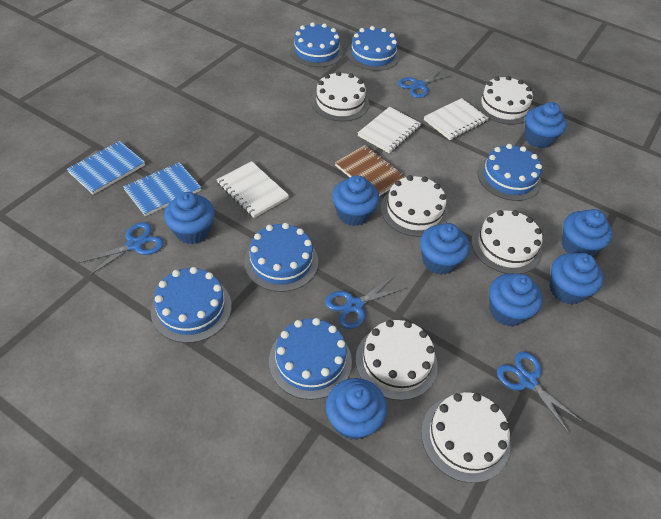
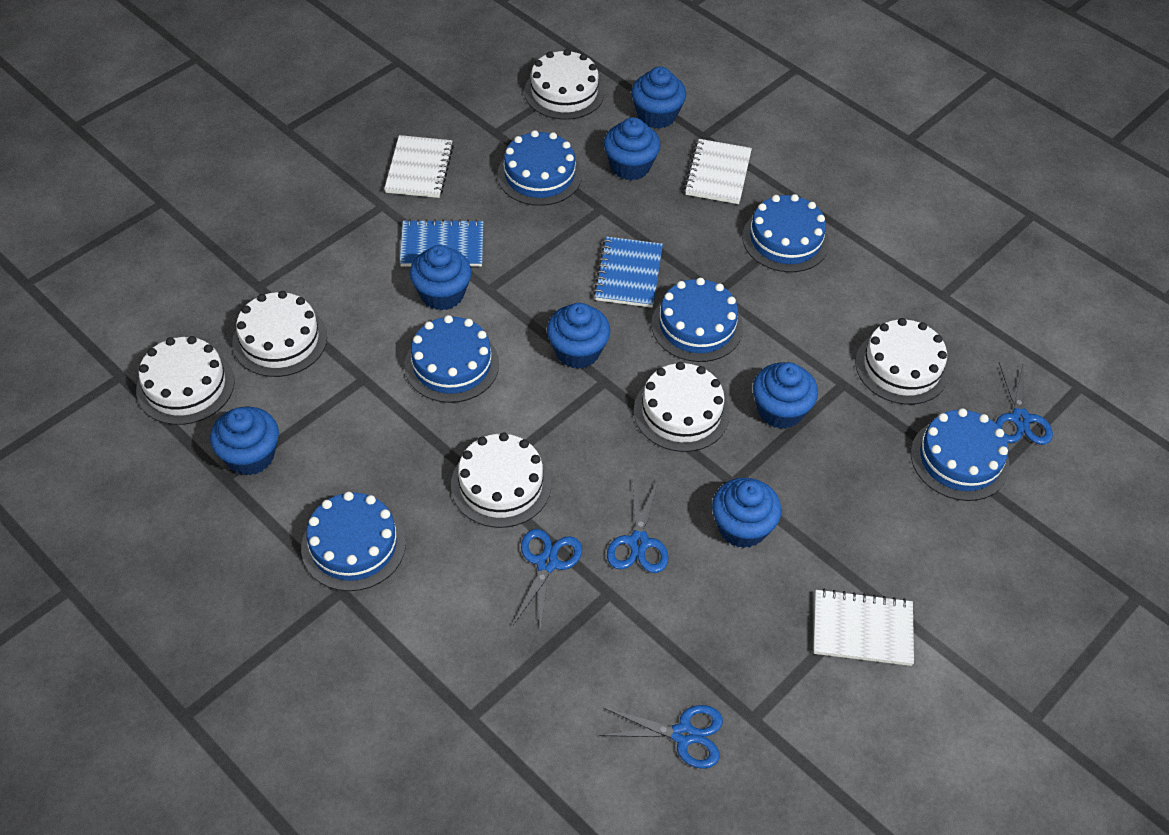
blue cupcake: 8 -> 7
brown notebook: 1 -> 0

